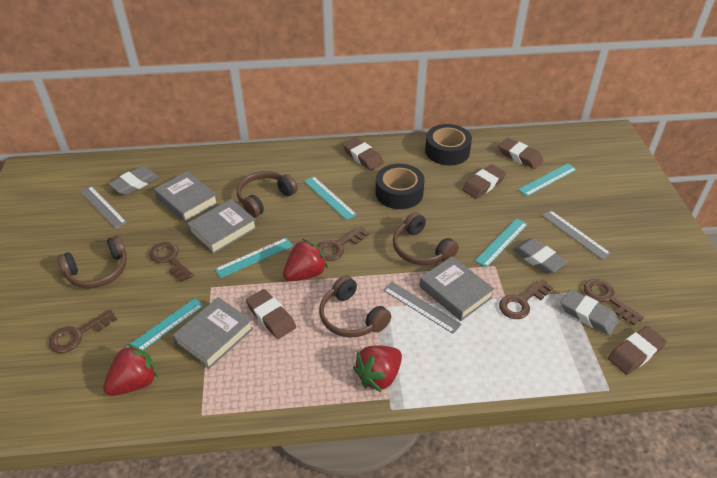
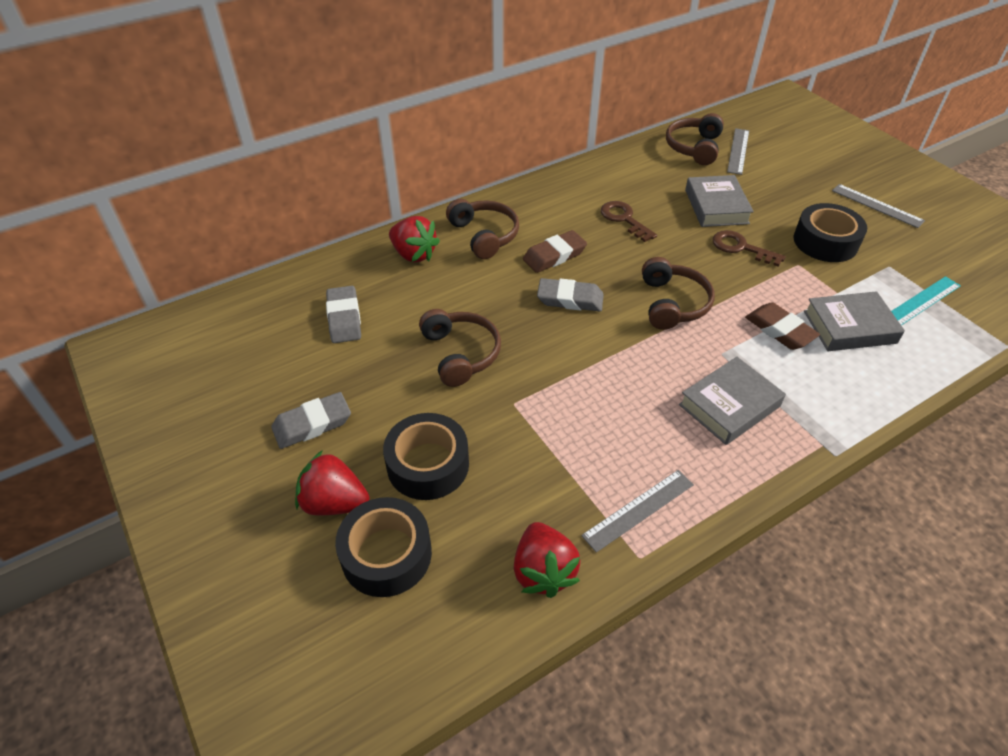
black tape: 2 -> 3
brown eraser: 5 -> 2
brown key: 5 -> 2
grey book: 4 -> 3
turquoise ruler: 5 -> 1

